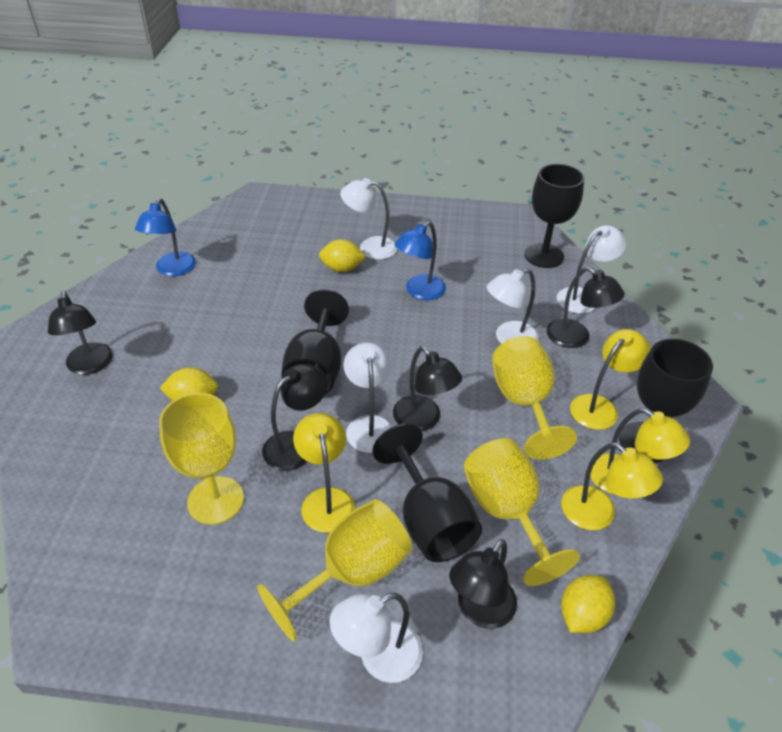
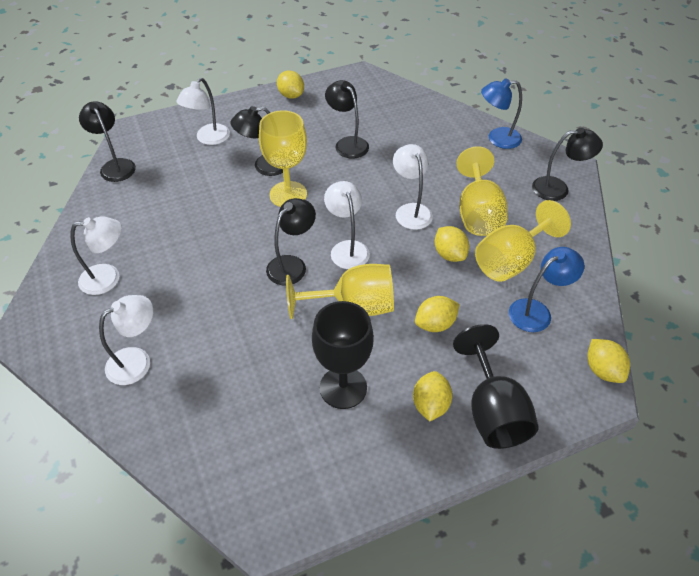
black goblet: 4 -> 2
yellow lamp: 4 -> 0
yellow lemon: 3 -> 5

